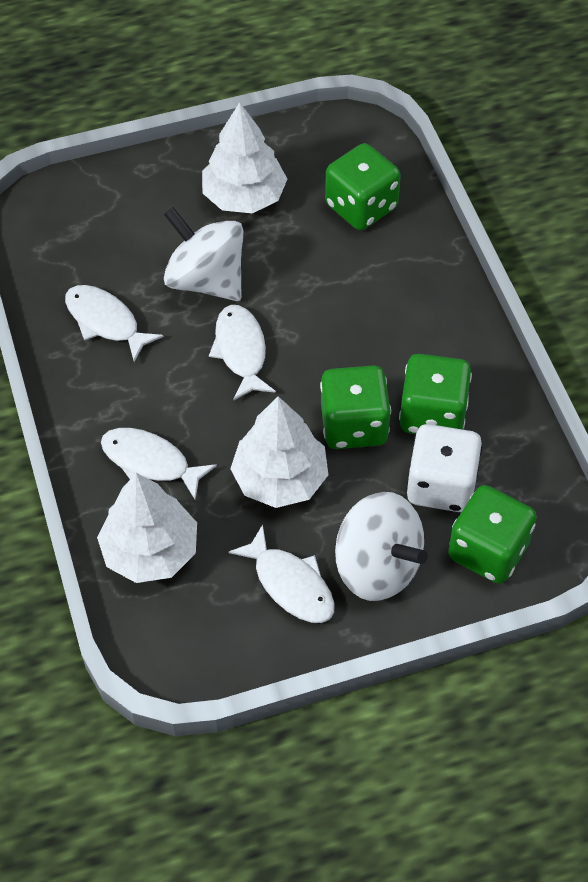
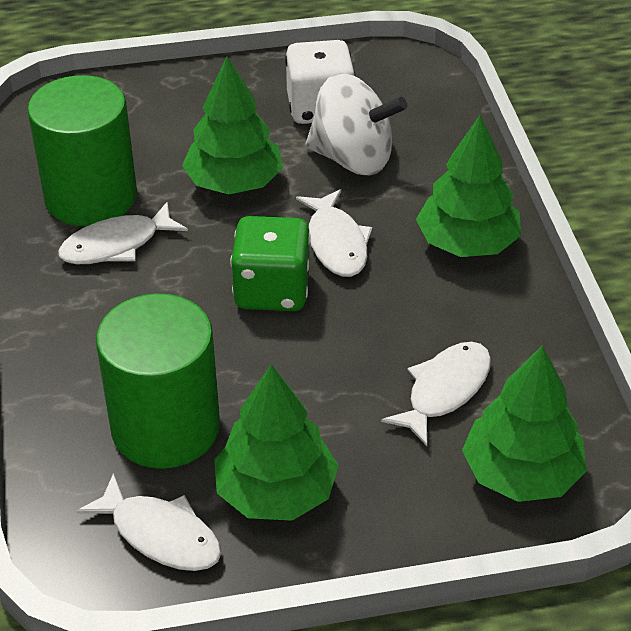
green cylinder: 0 -> 2
green dice: 4 -> 1
green tree: 0 -> 4
white spinning top: 2 -> 1
white tree: 3 -> 0

